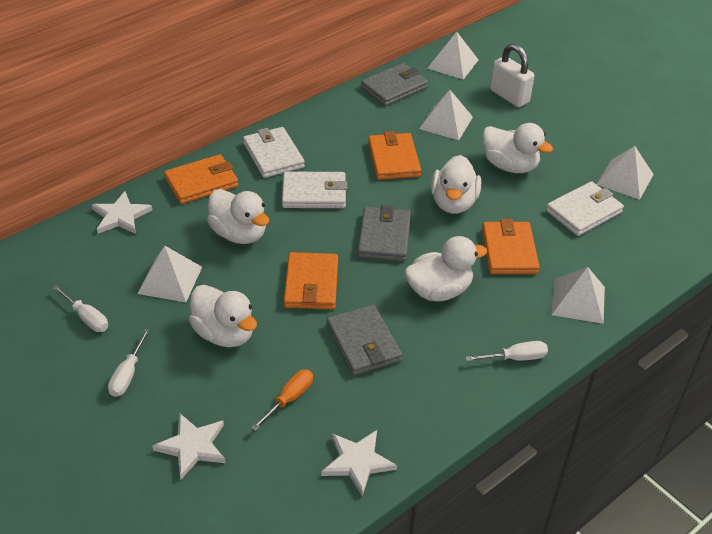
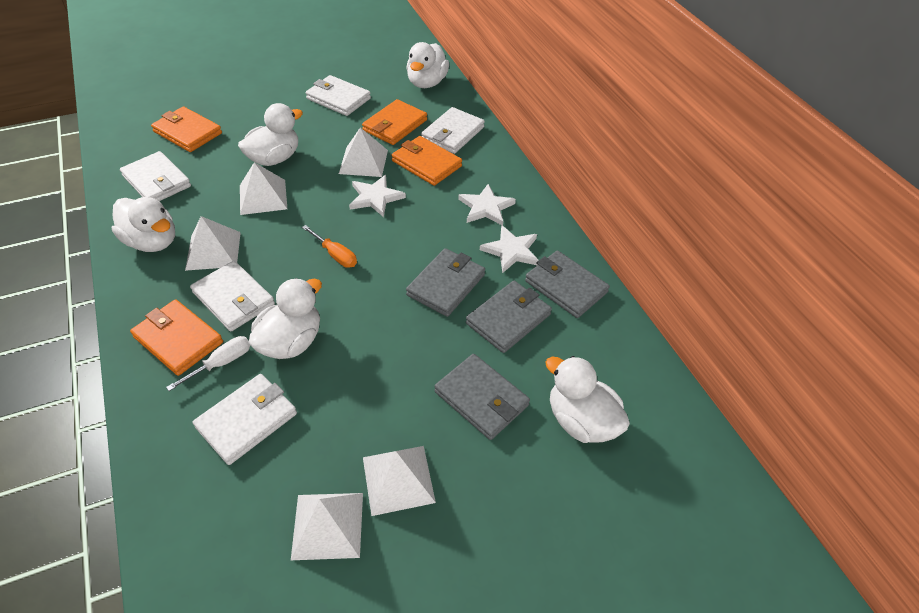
grey wallet: 3 -> 4
white padlock: 1 -> 0
white screwdriver: 3 -> 1
white wallet: 3 -> 5

